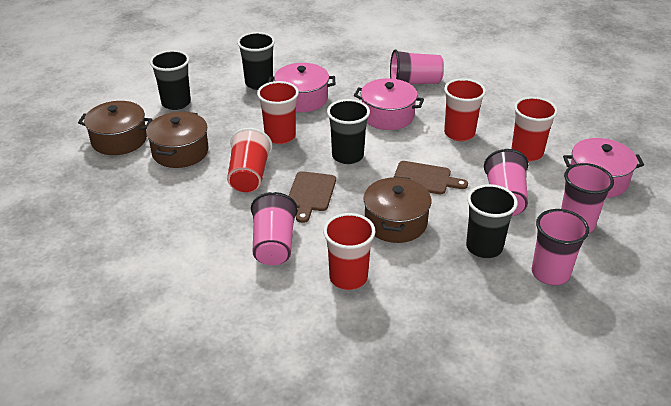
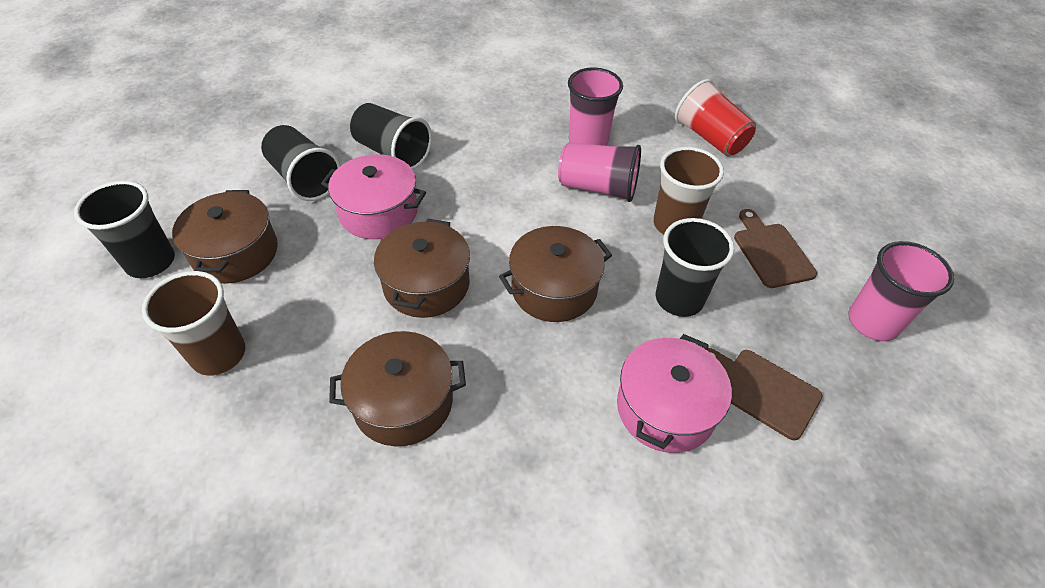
brown cup: 0 -> 2
brown pot: 3 -> 4
pink cup: 5 -> 3
pink pot: 3 -> 2
red cup: 5 -> 1

